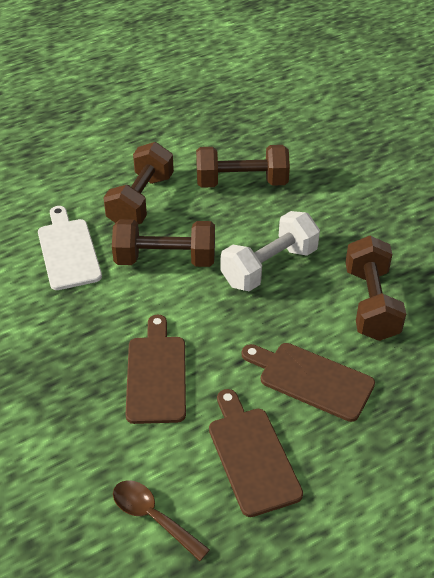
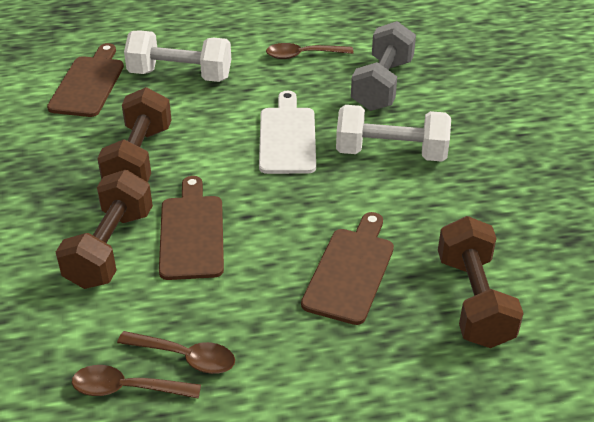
brown dumbbell: 4 -> 3
brown spoon: 1 -> 3
grey dumbbell: 0 -> 1
white dumbbell: 1 -> 2

